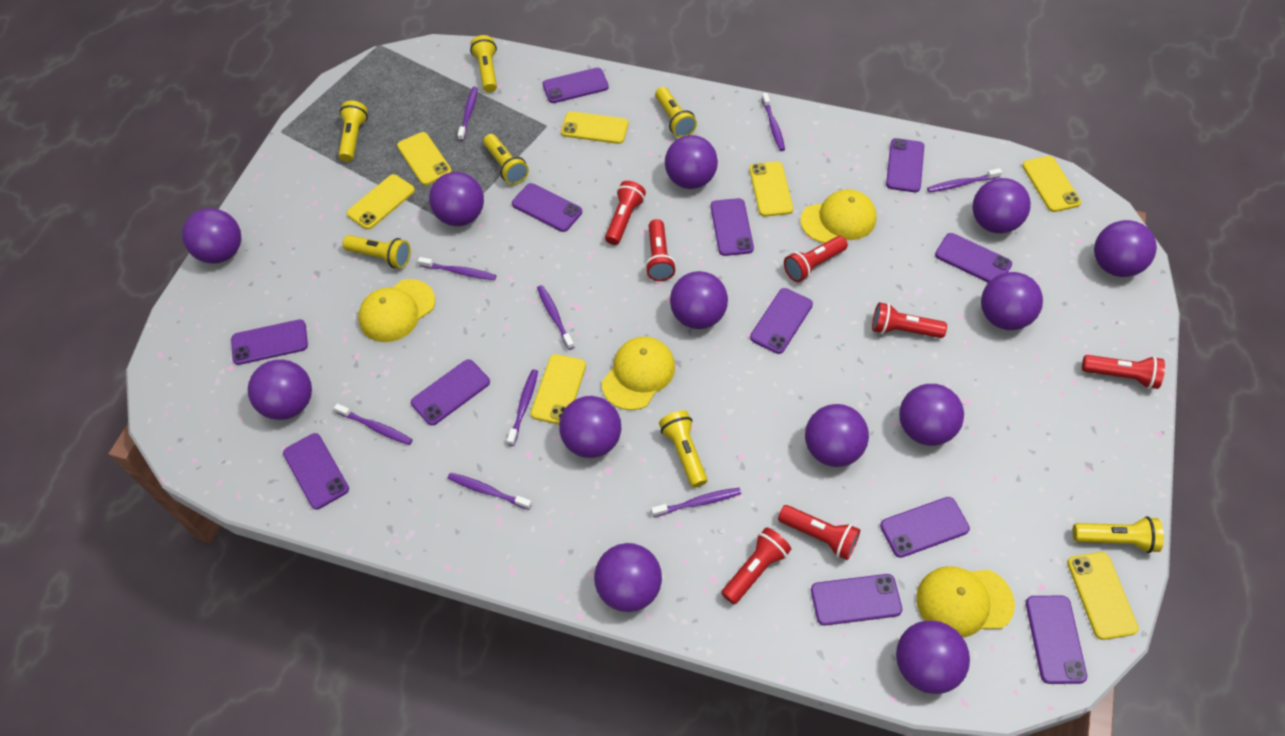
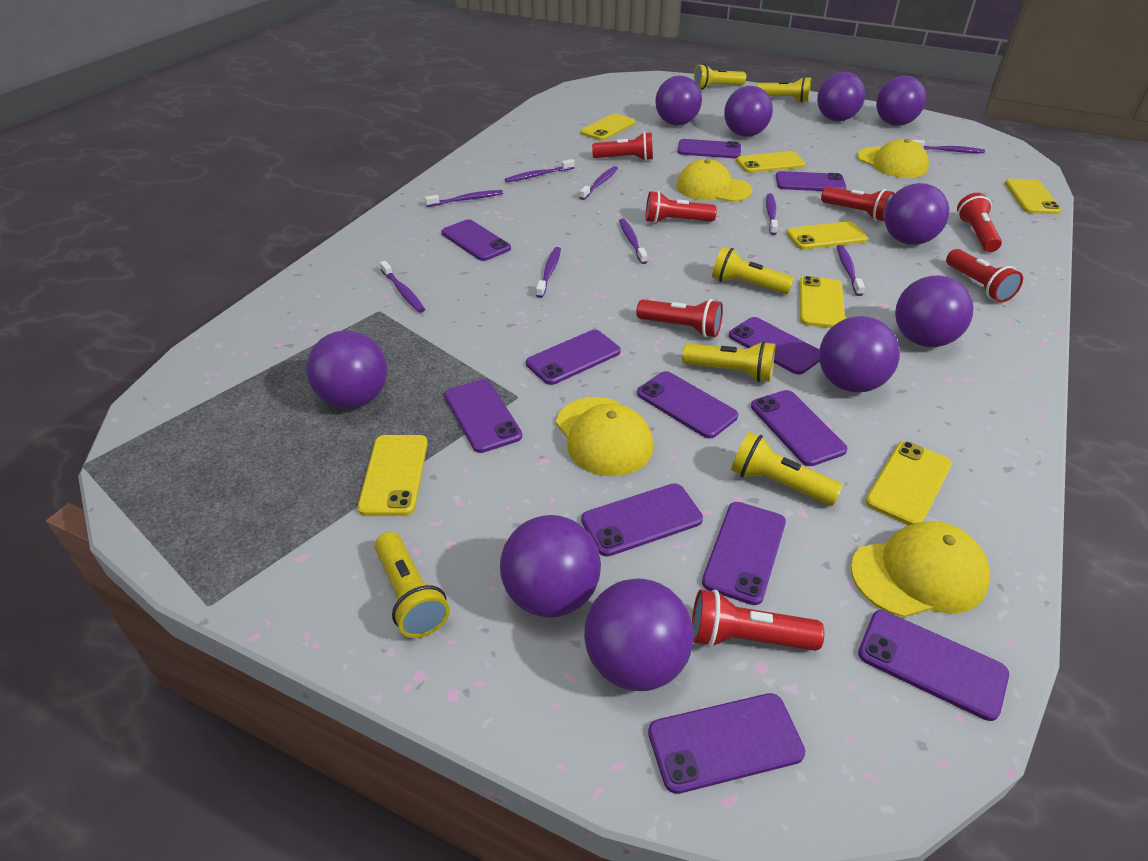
purple ball: 13 -> 10
yellow flashlight: 7 -> 6

